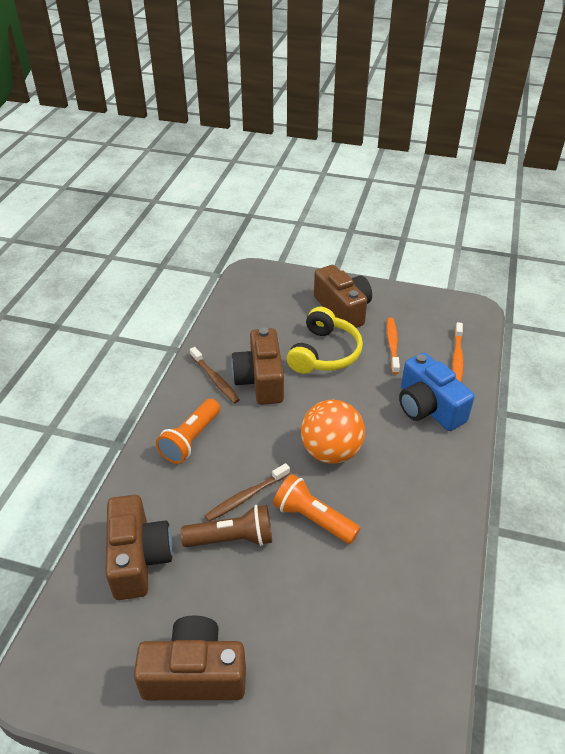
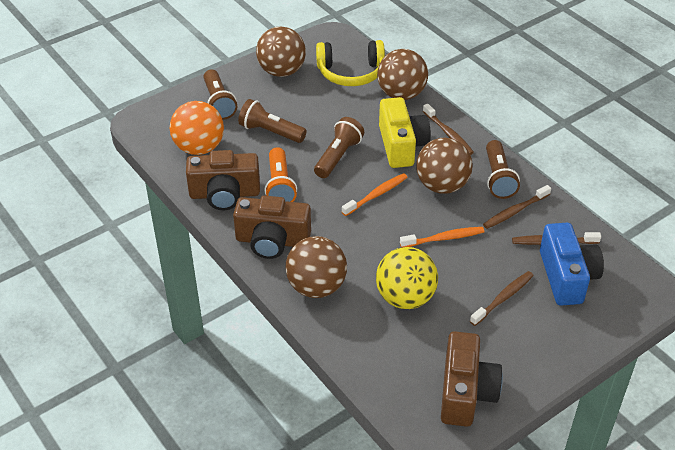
brown ball: 0 -> 4
brown camera: 4 -> 3
brown flashlight: 1 -> 4
brown toothbrush: 2 -> 4
orange flashlight: 2 -> 1
yellow ball: 0 -> 1
yellow camera: 0 -> 1

